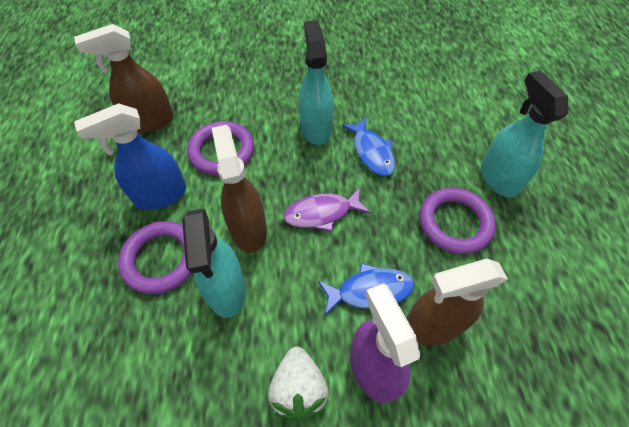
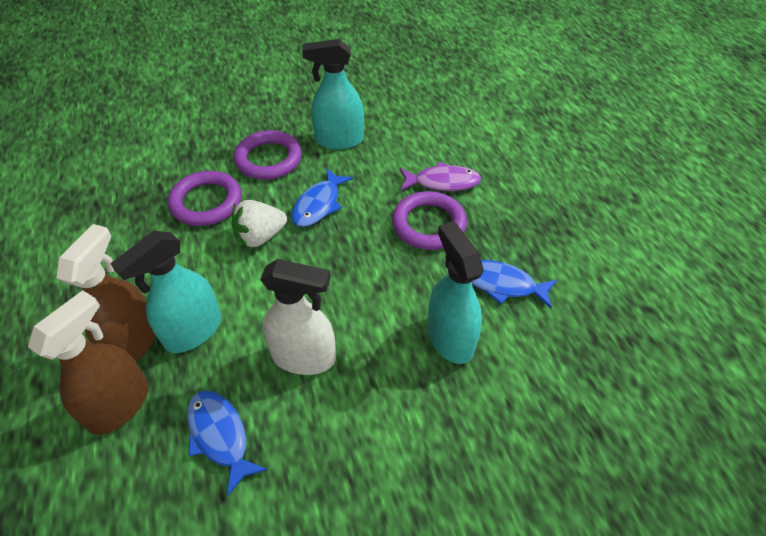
blue fish: 2 -> 3
blue spray bottle: 1 -> 0
brown spray bottle: 3 -> 2
purple spray bottle: 1 -> 0
white spray bottle: 0 -> 1

